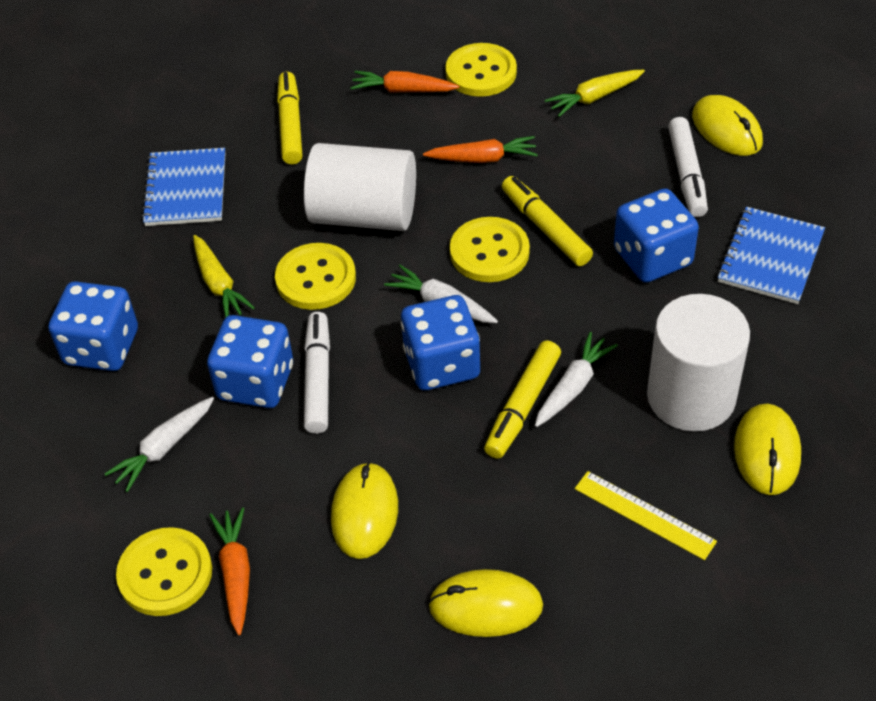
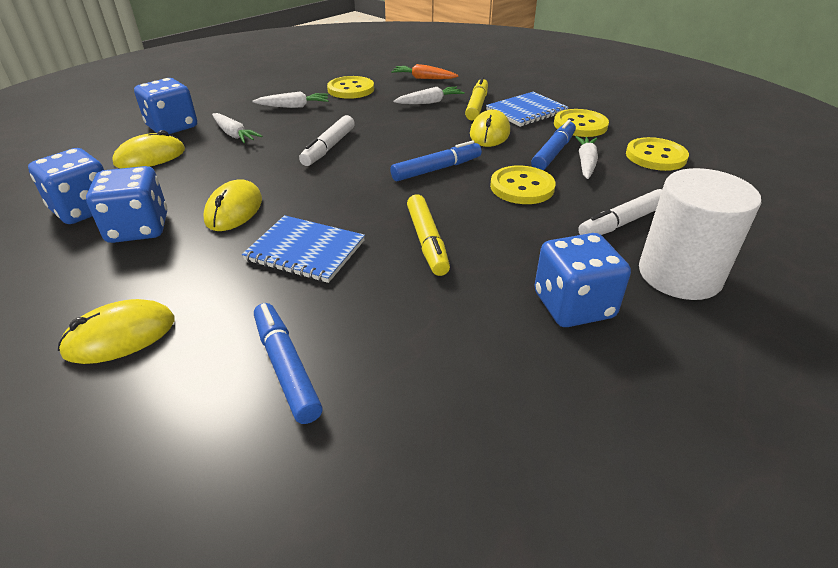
blue marker: 0 -> 3
orange carrot: 3 -> 1
white carrot: 3 -> 4
white cylinder: 2 -> 1
yellow carrot: 2 -> 0
yellow marker: 3 -> 2
yellow ruler: 1 -> 0

